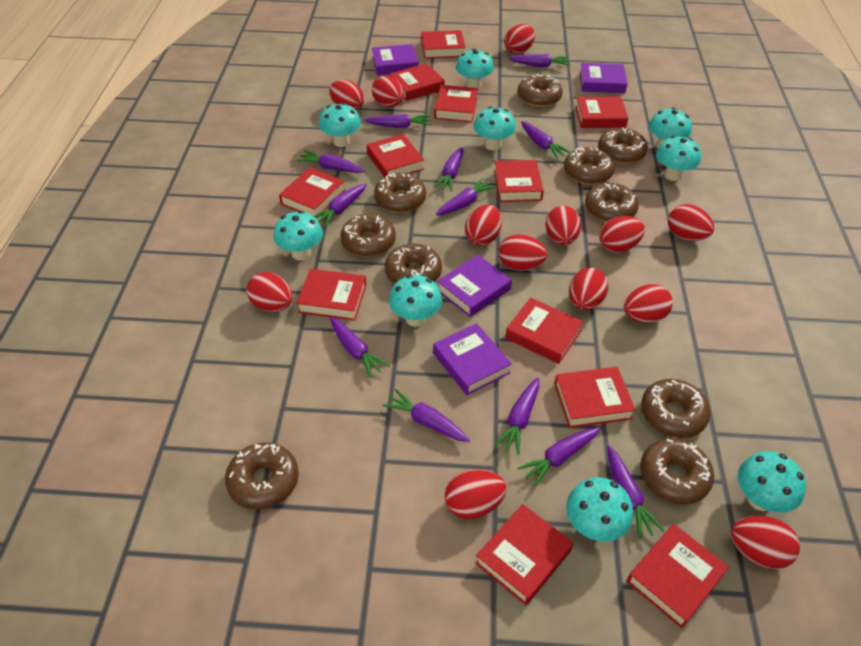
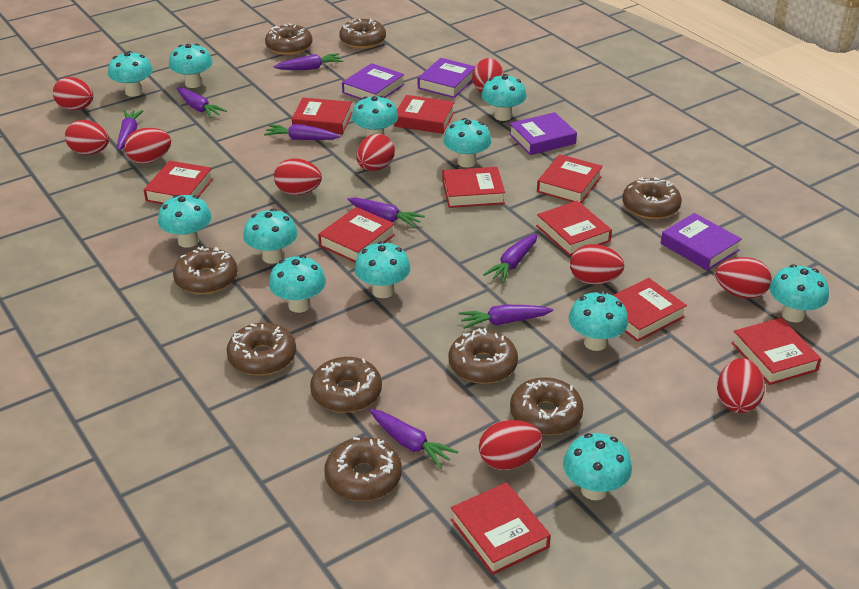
brown donut: 10 -> 9
purple carrot: 12 -> 8
red book: 12 -> 10
red egg: 13 -> 10
turquoise mushroom: 9 -> 12

